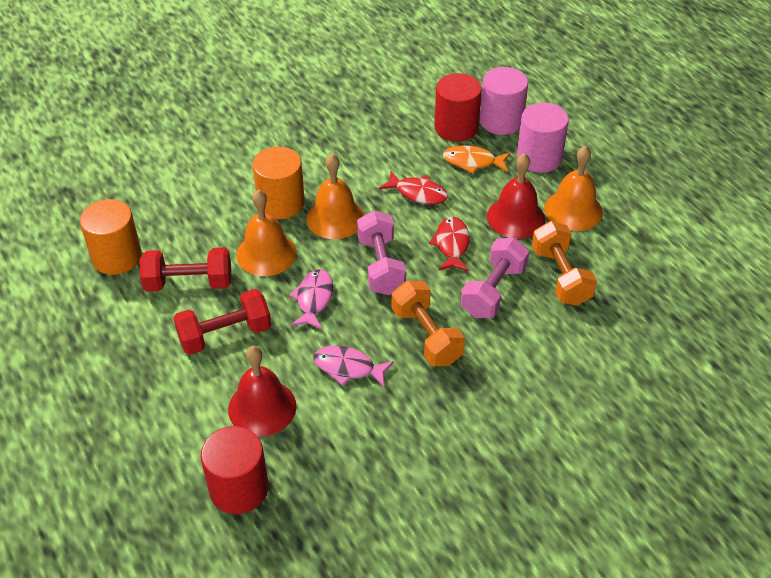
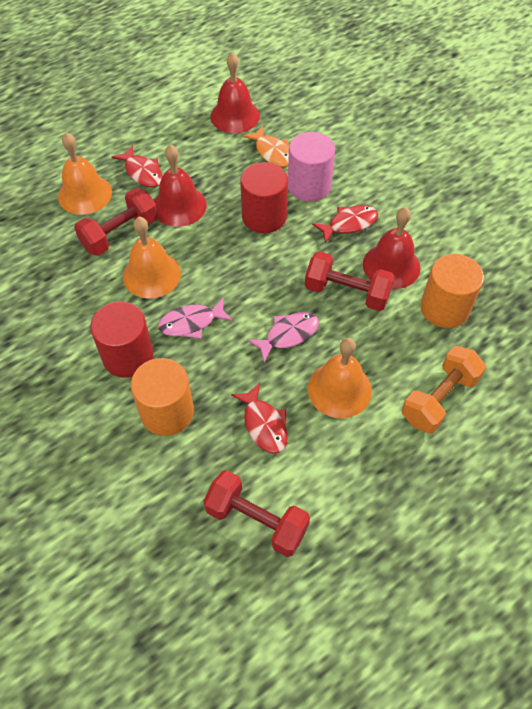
orange dumbbell: 2 -> 1
pink cylinder: 2 -> 1
pink dumbbell: 2 -> 0
red bell: 2 -> 3
red dumbbell: 2 -> 3
red fish: 2 -> 3

